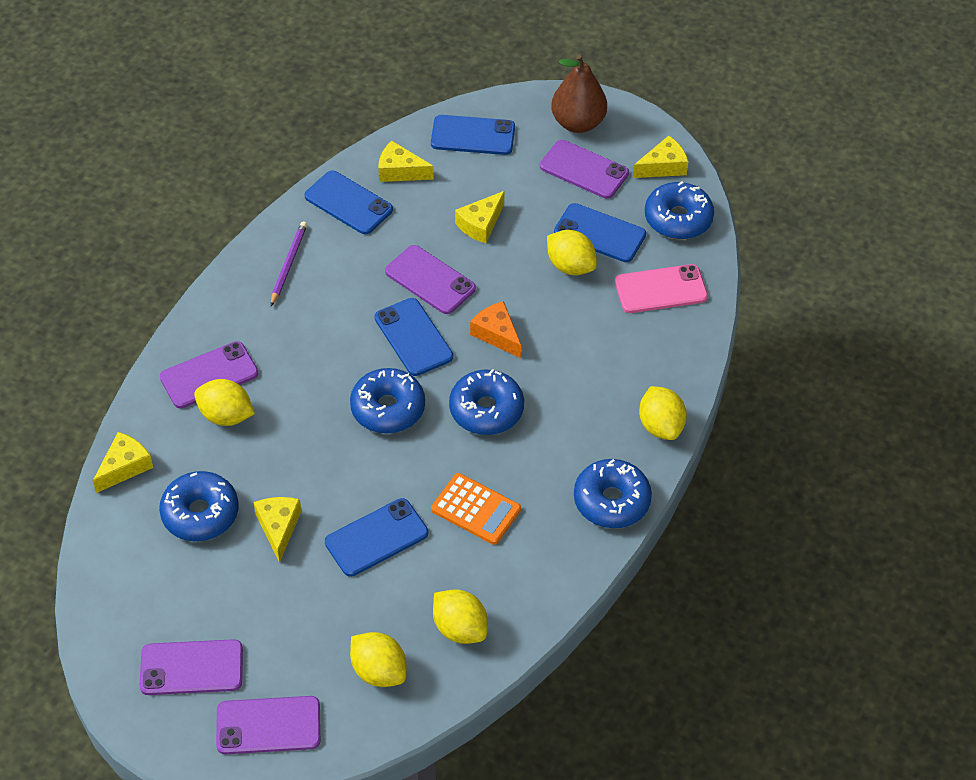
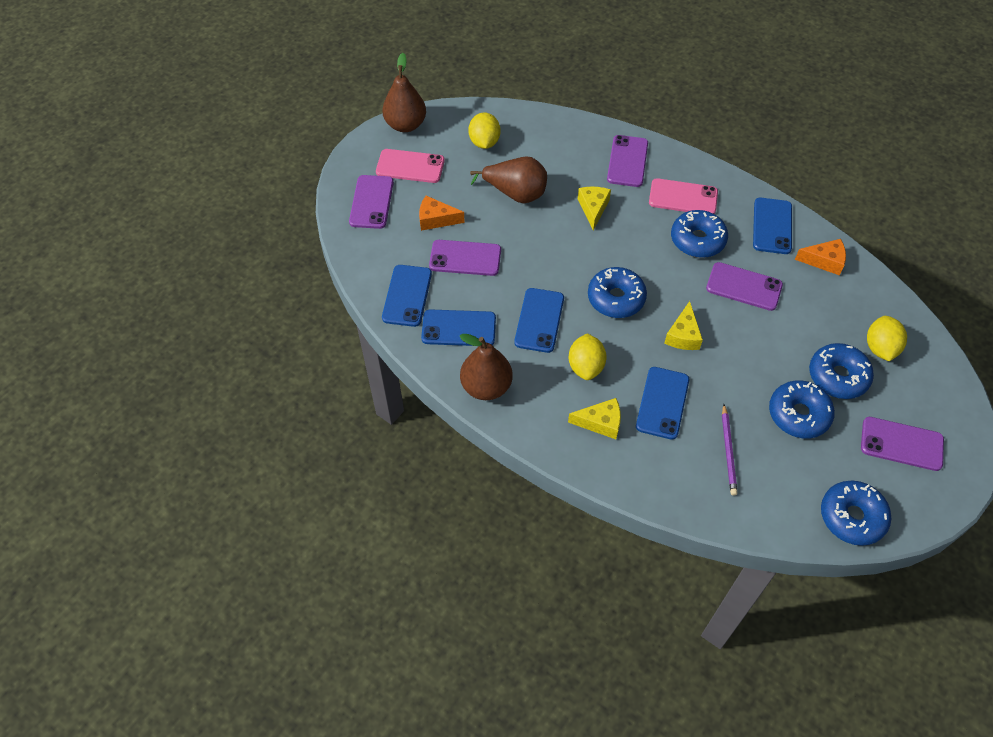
brown pear: 1 -> 3
orange calculator: 1 -> 0
orange cheese: 1 -> 2
pink phone: 1 -> 2
yellow cheese: 5 -> 3
yellow lemon: 5 -> 3

